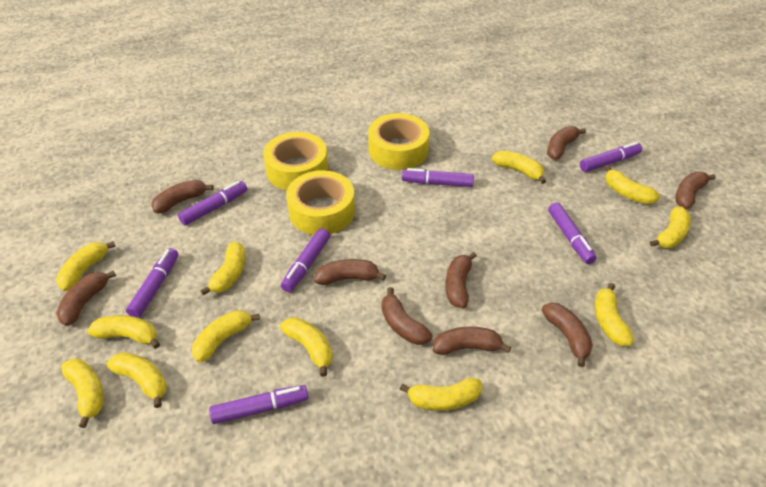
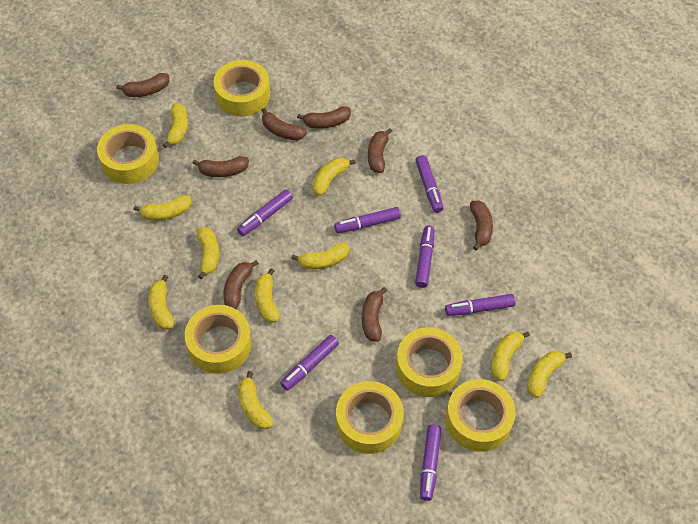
brown banana: 9 -> 8
yellow banana: 12 -> 10
yellow tape: 3 -> 6

